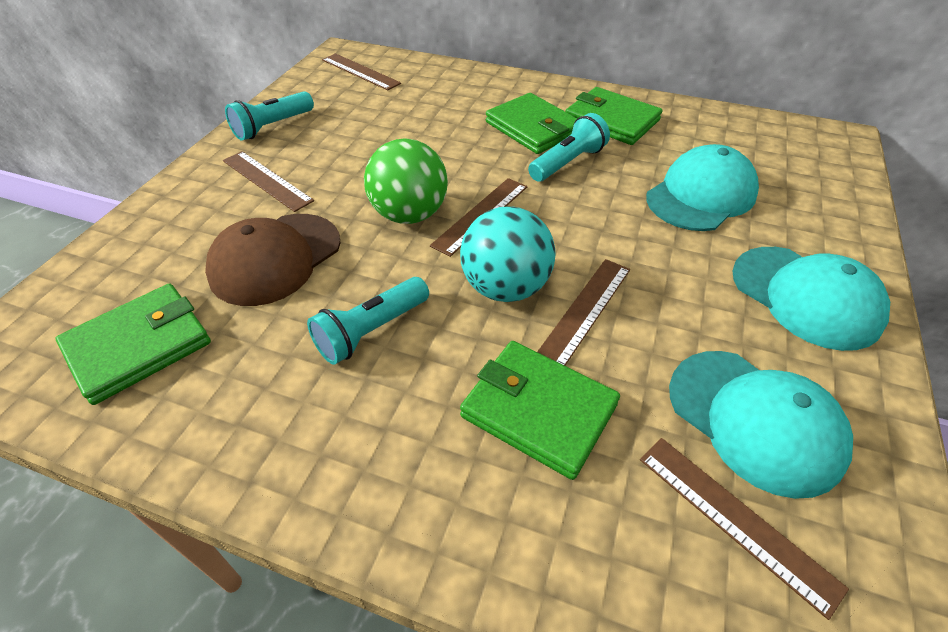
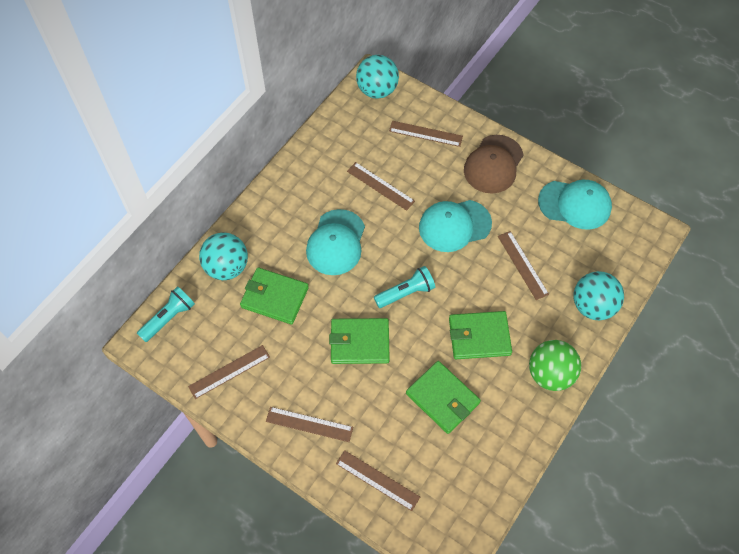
brown ruler: 5 -> 6
turquoise ball: 1 -> 3
turquoise flashlight: 3 -> 2

